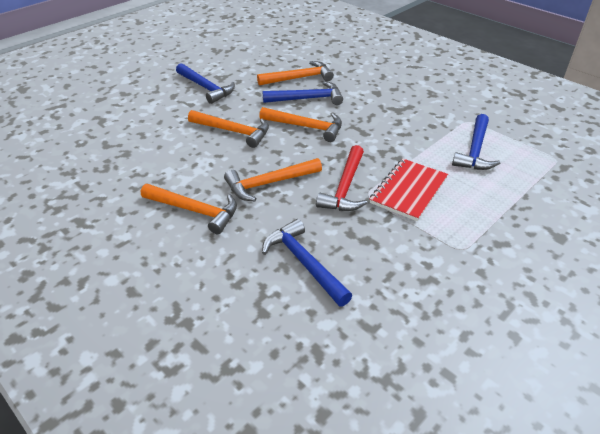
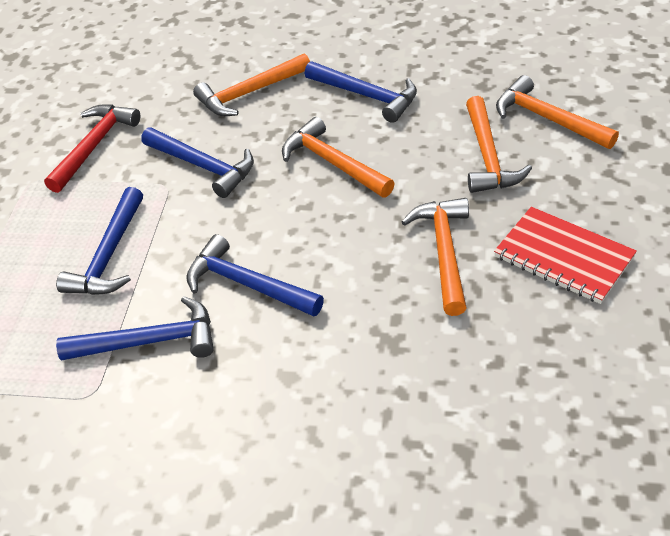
blue hammer: 4 -> 5

